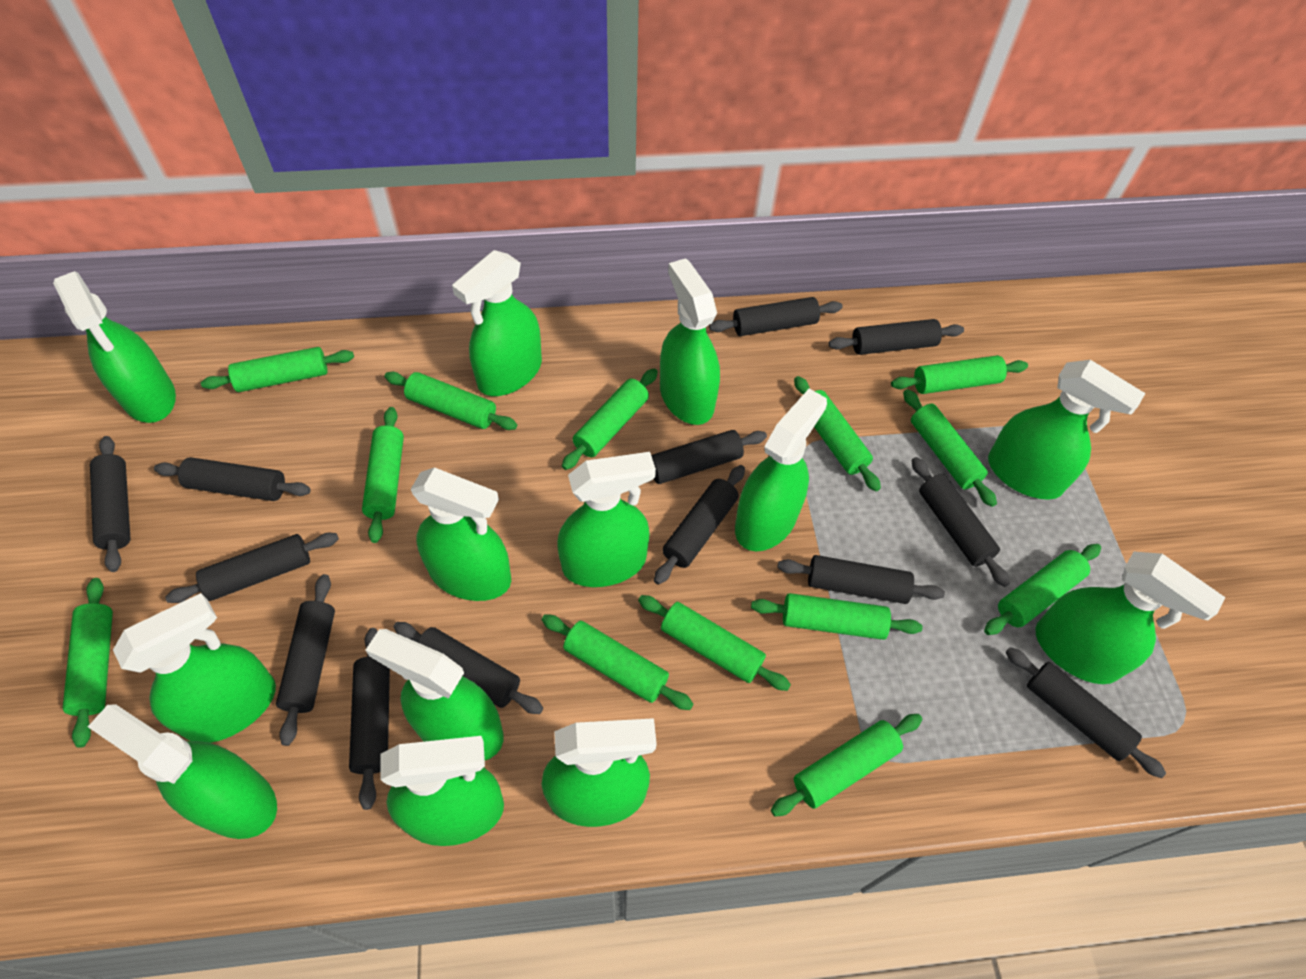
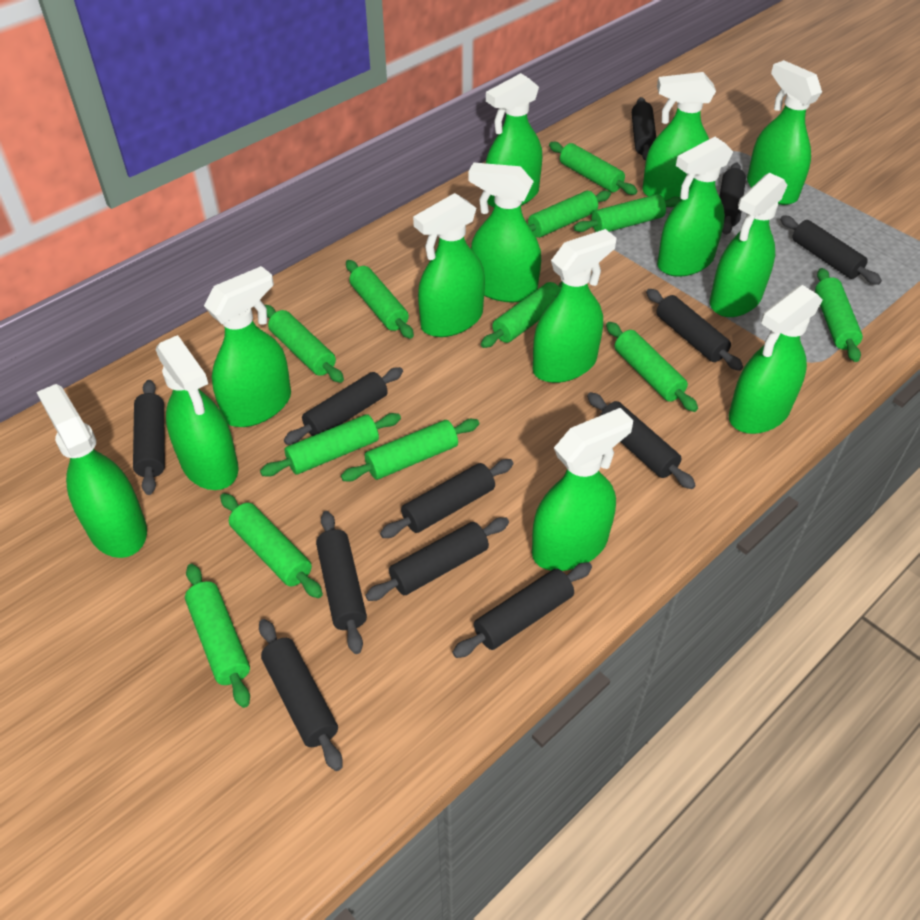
black rolling pin: 13 -> 12
green rolling pin: 13 -> 12

